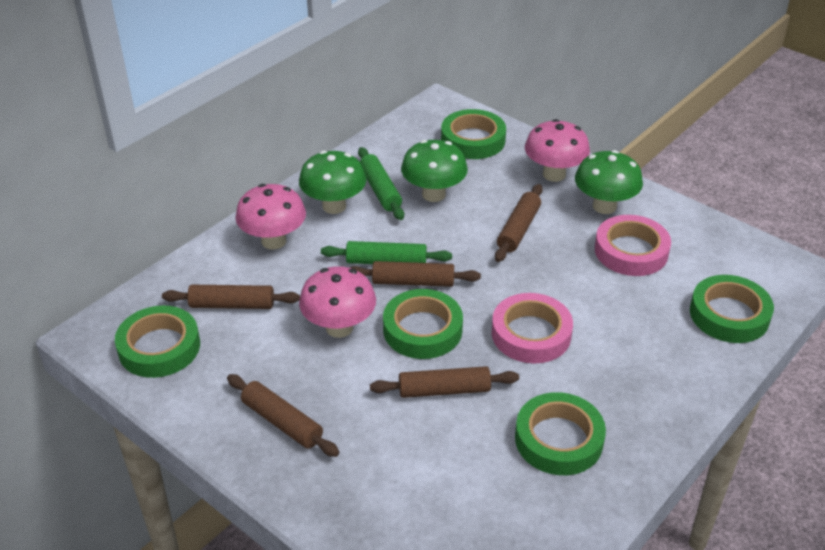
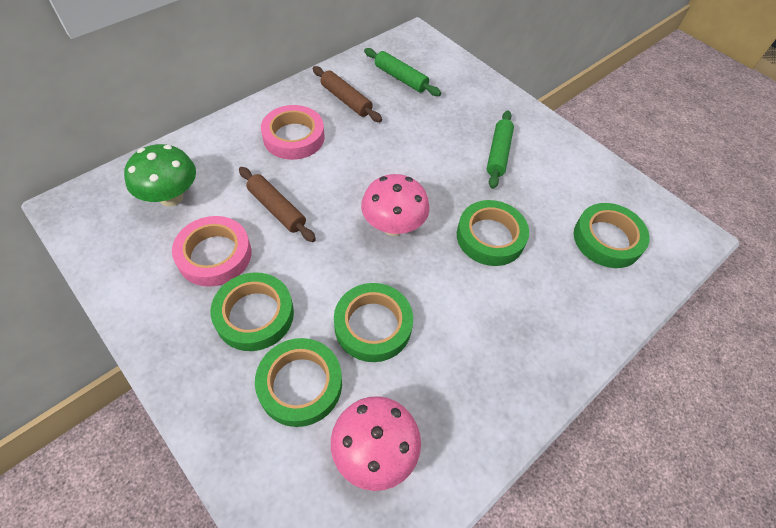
brown rolling pin: 5 -> 2
green mushroom: 3 -> 1
pink mushroom: 3 -> 2

